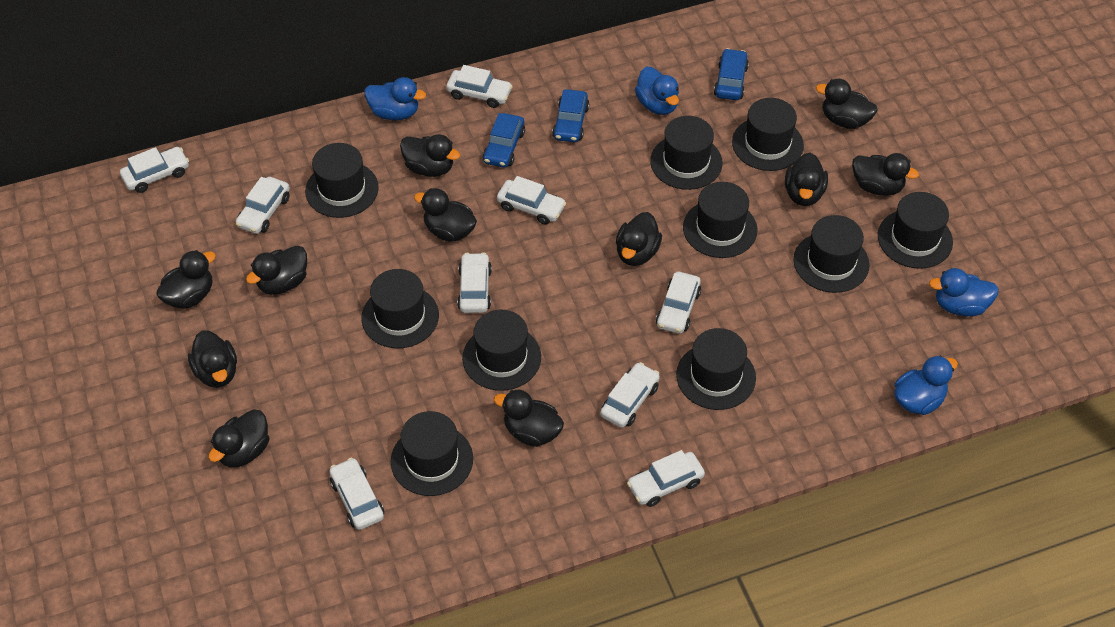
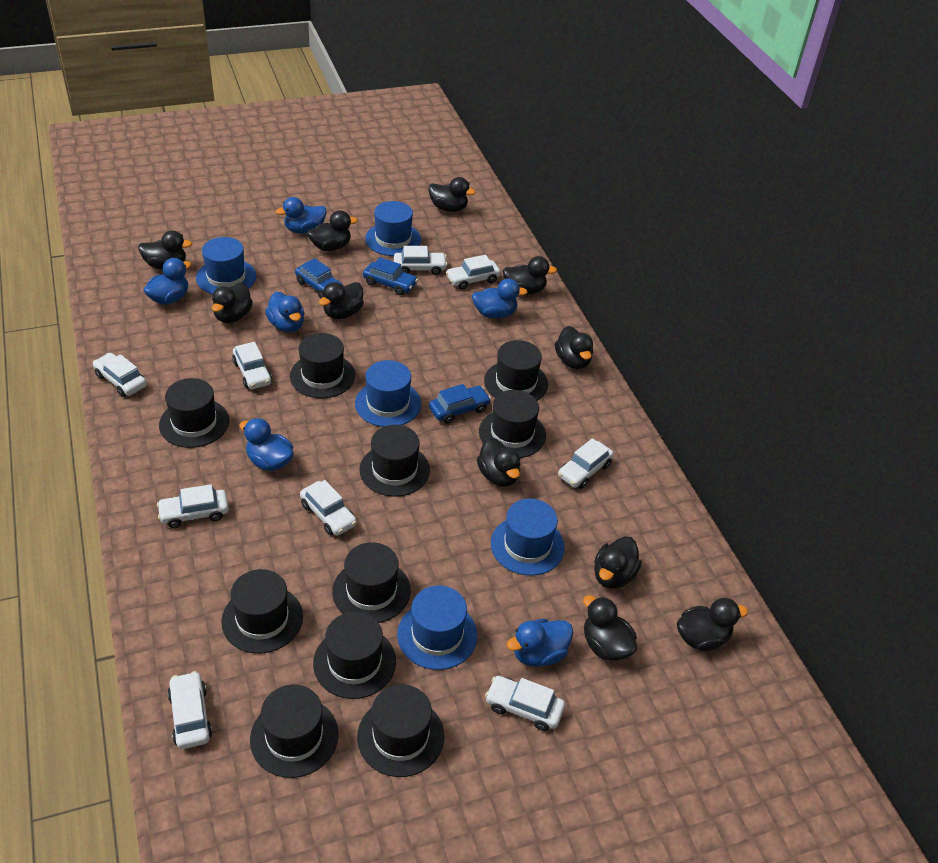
blue duck: 4 -> 6
blue hat: 0 -> 5

